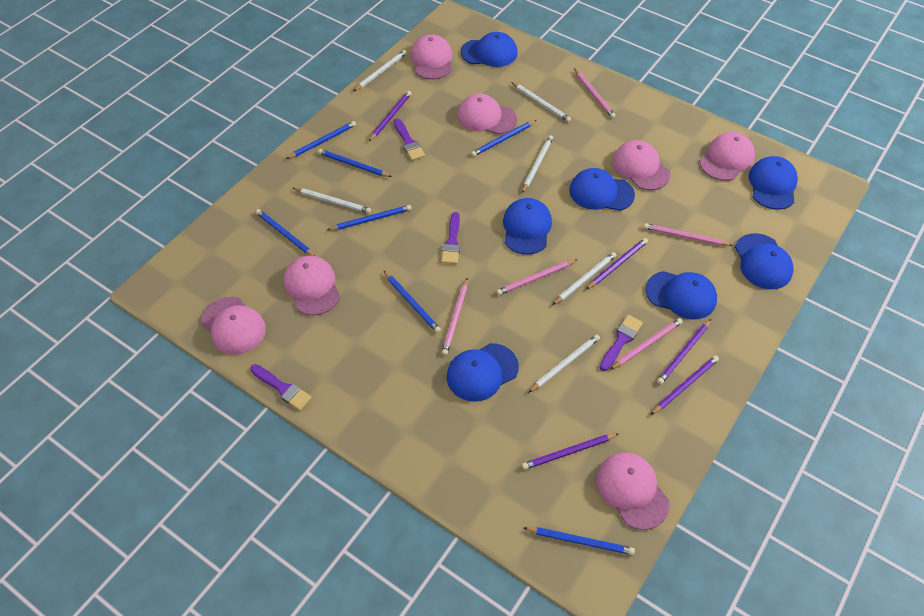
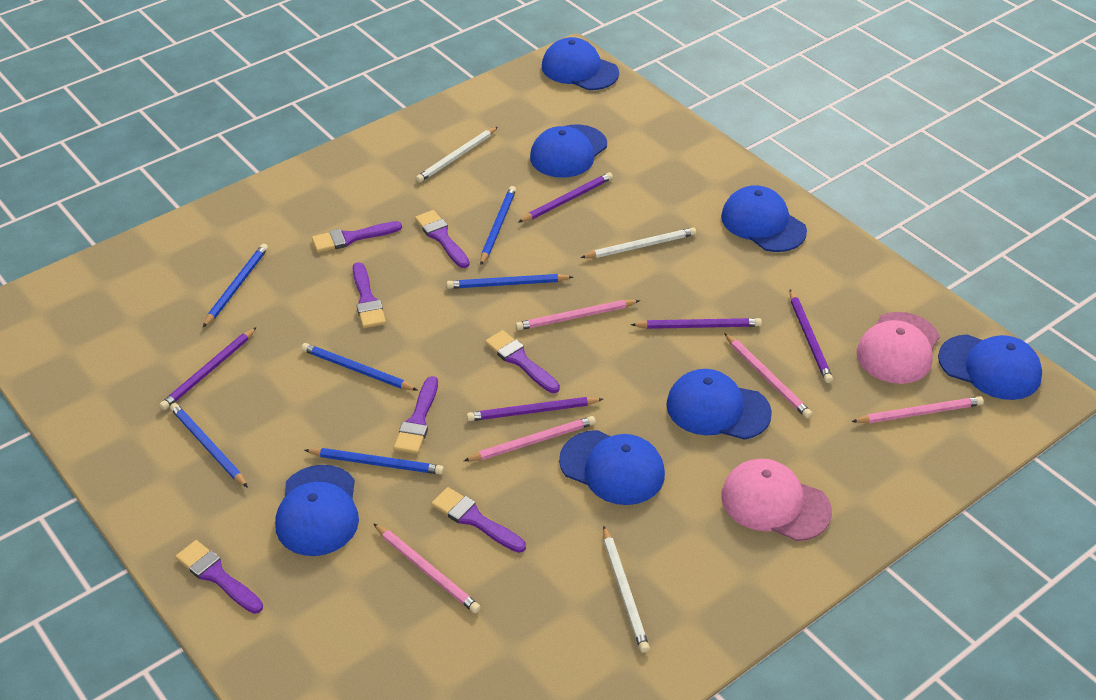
blue pencil: 7 -> 6
pink cap: 7 -> 2
purple brush: 4 -> 7
white pencil: 6 -> 3

